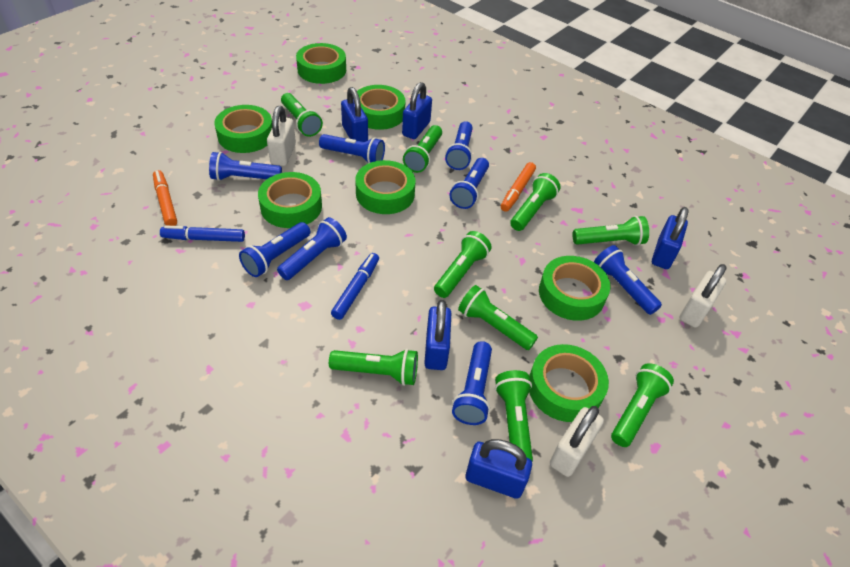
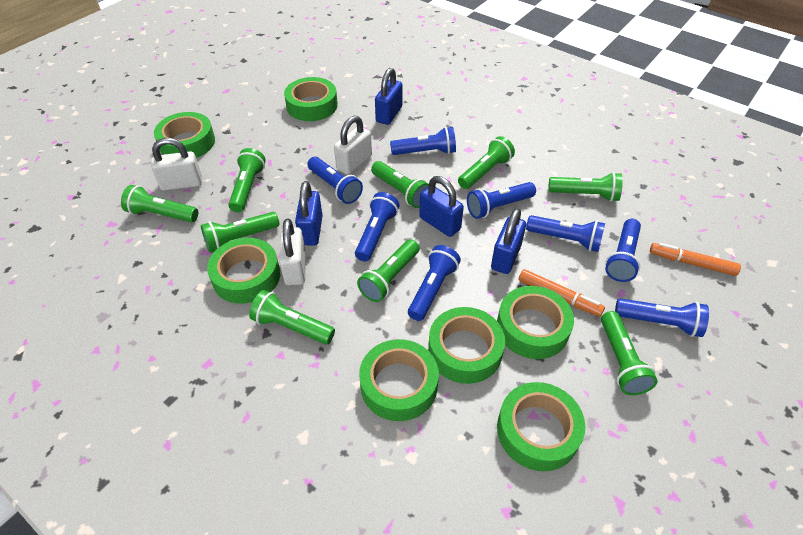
blue marker: 2 -> 0
blue padlock: 5 -> 4

